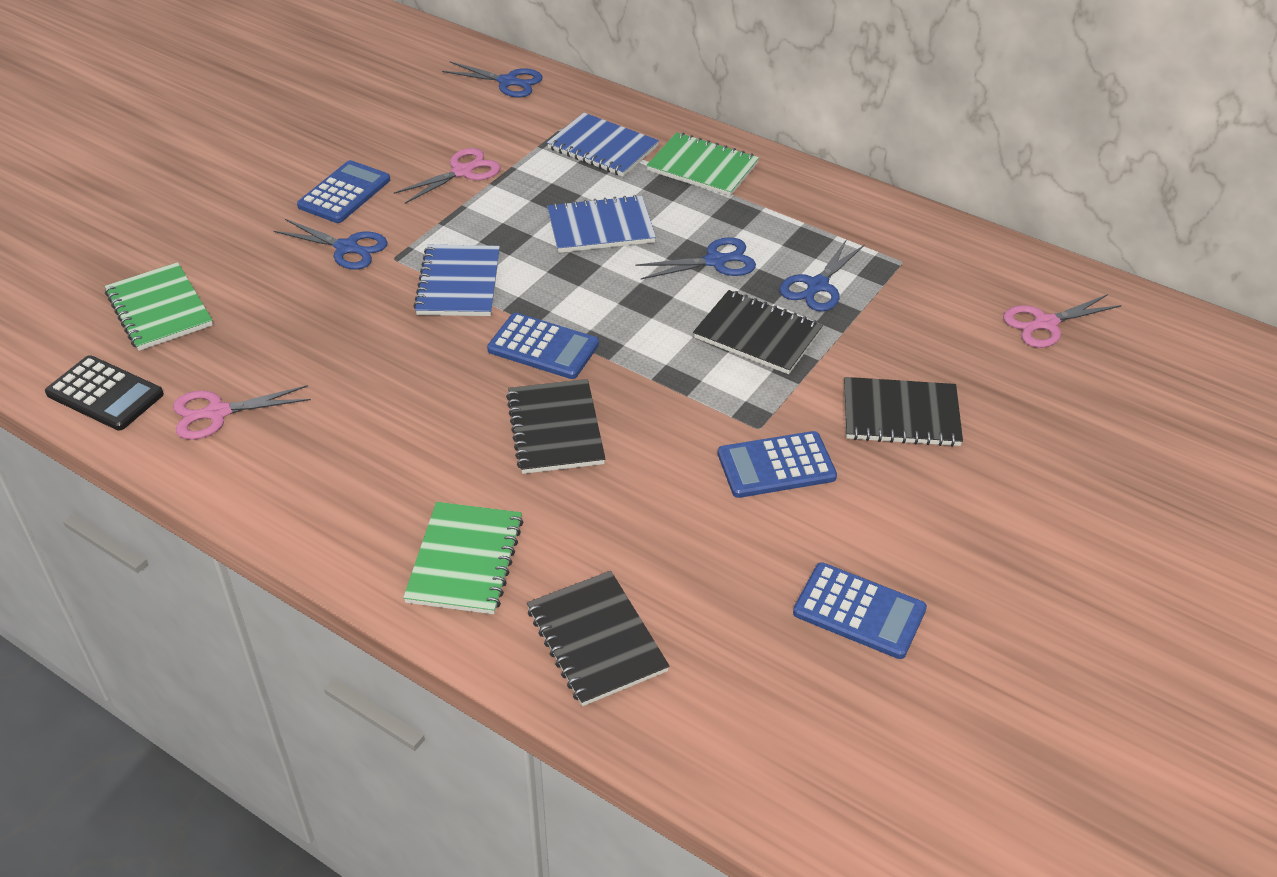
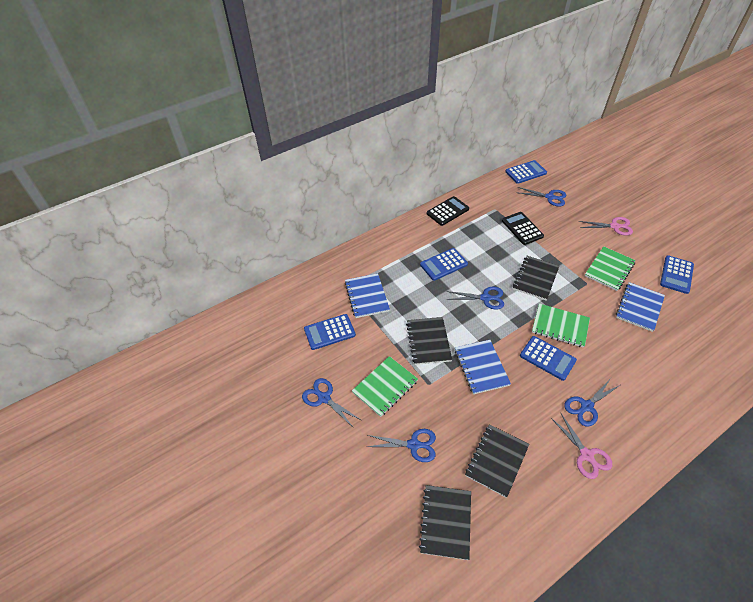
black calculator: 1 -> 2
blue calculator: 4 -> 5
blue scissors: 4 -> 5
pink scissors: 3 -> 2

